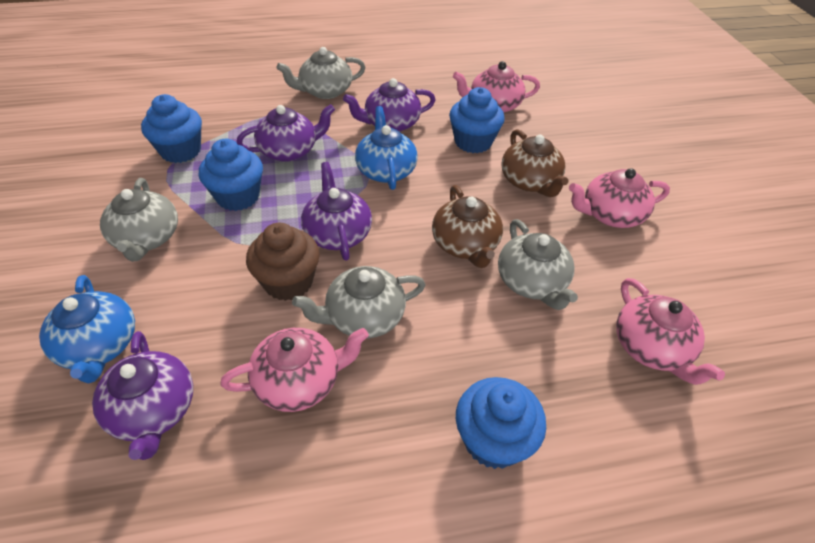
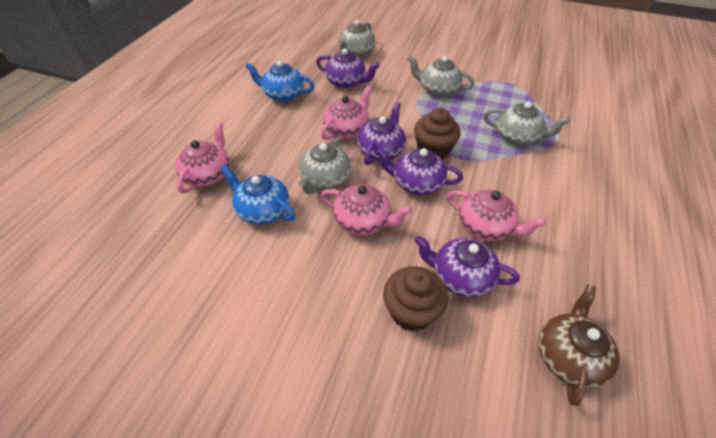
blue cupcake: 4 -> 0
brown cupcake: 1 -> 2
brown teapot: 2 -> 1

